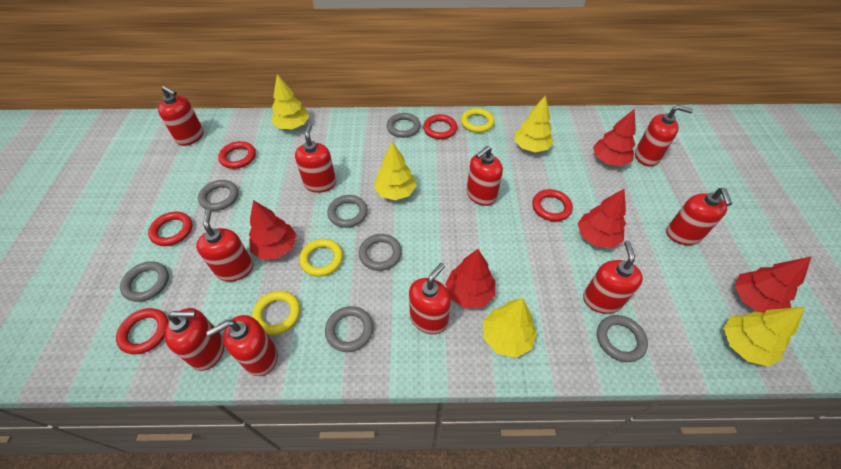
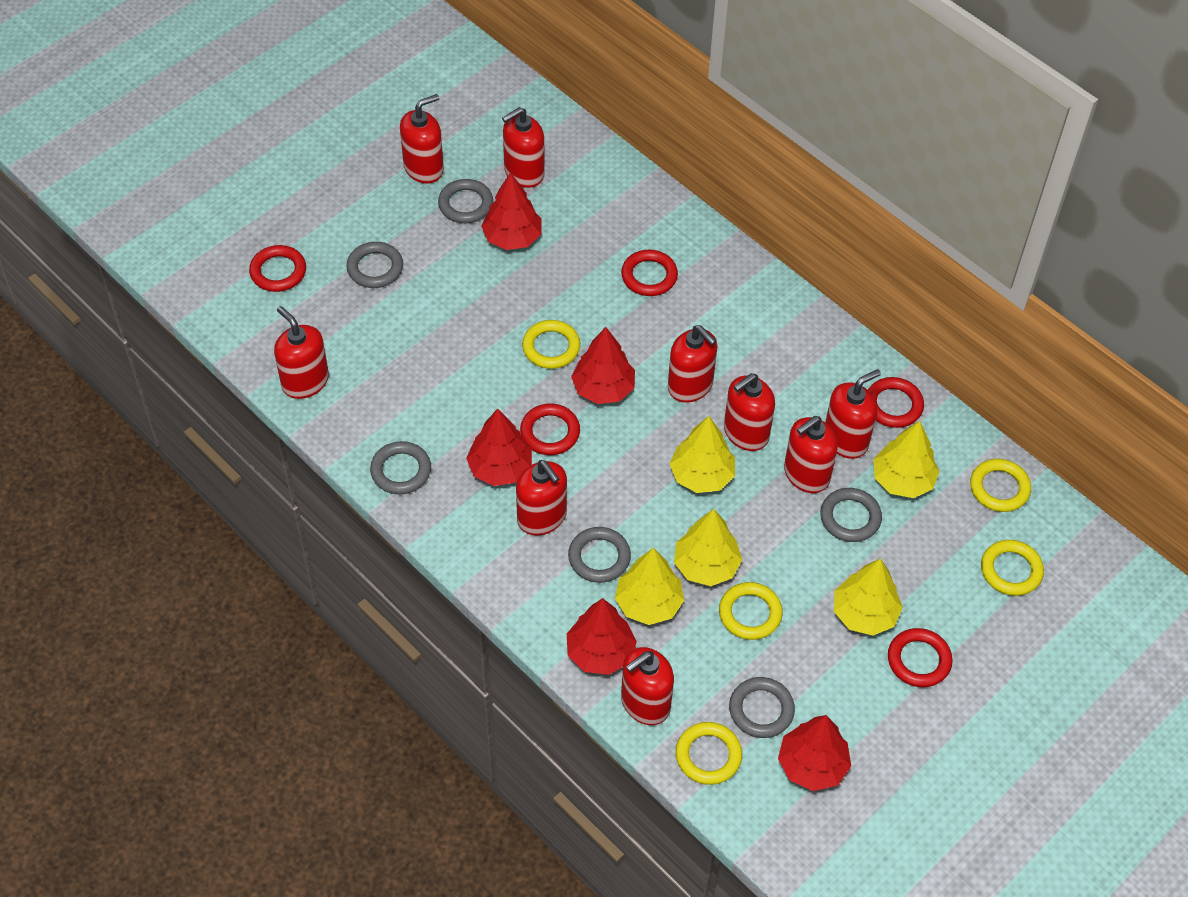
grey ring: 7 -> 6
red soap dispenser: 10 -> 9
yellow ring: 3 -> 5

